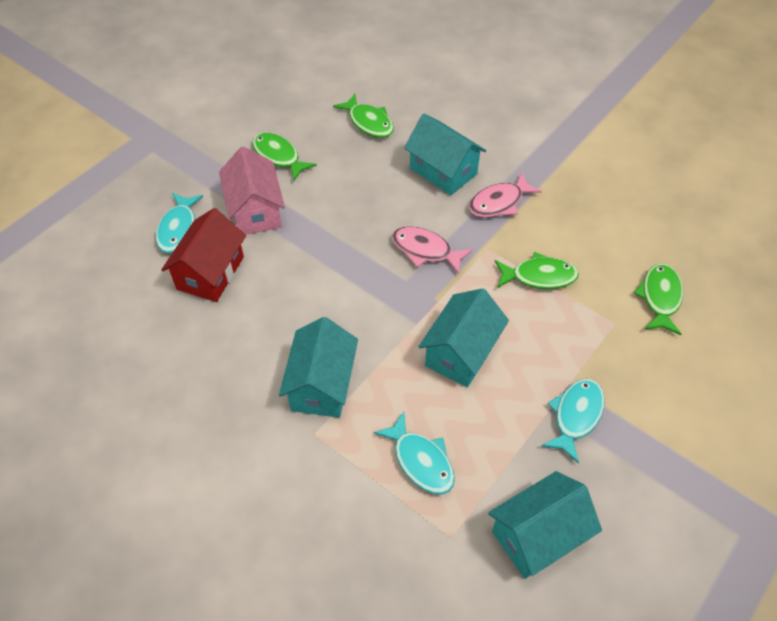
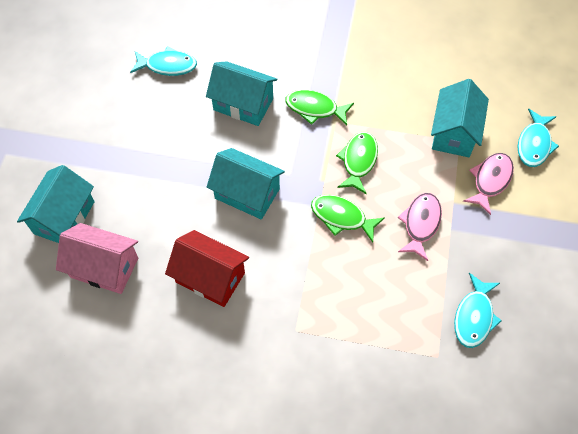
green fish: 4 -> 3

